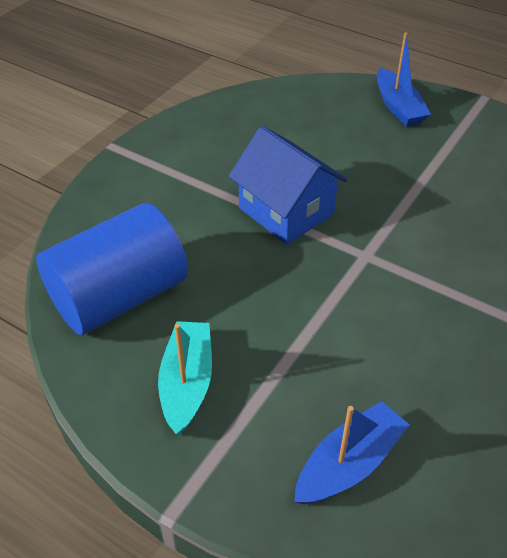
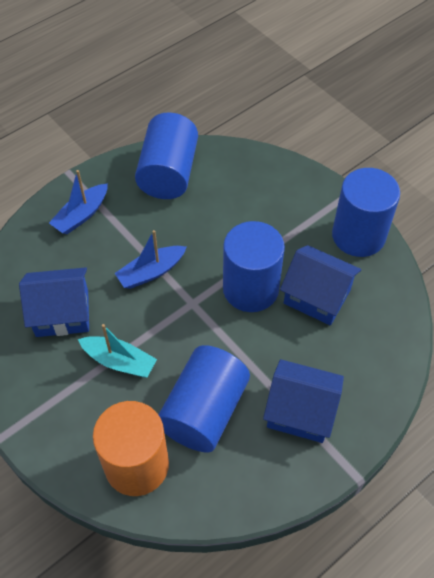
blue cylinder: 1 -> 4
blue house: 1 -> 3
orange cylinder: 0 -> 1

